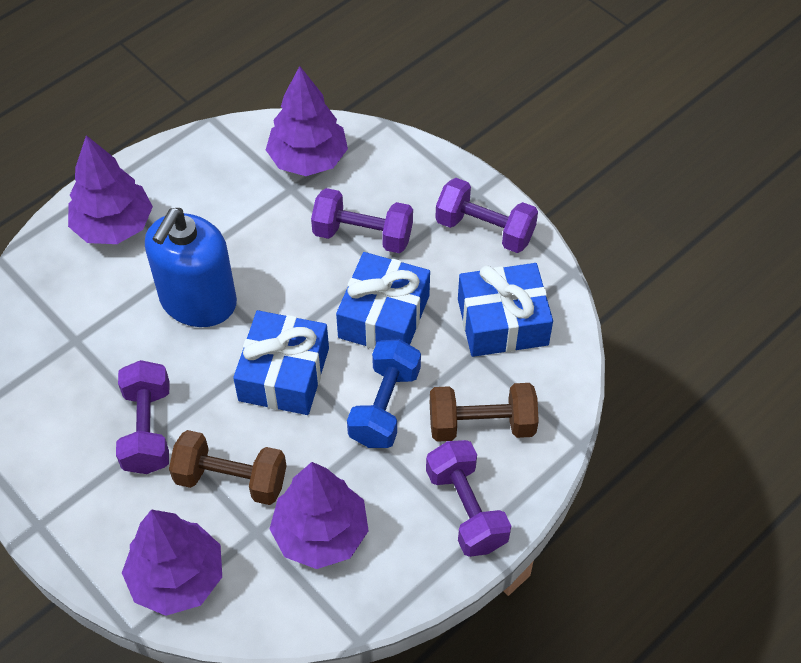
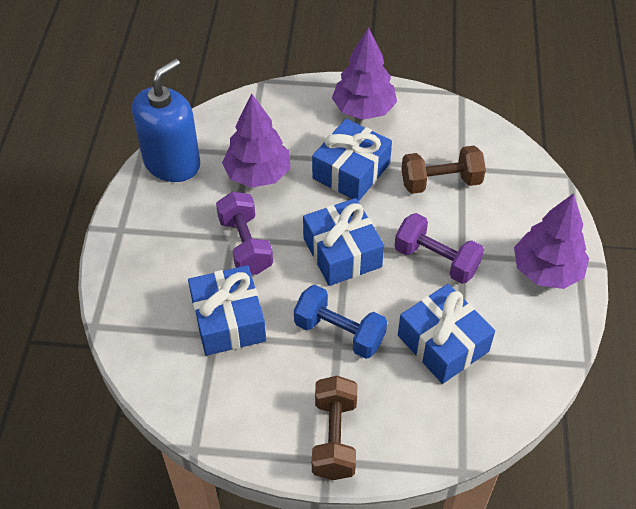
blue gift: 3 -> 4
purple dumbbell: 4 -> 2
purple tree: 4 -> 3

